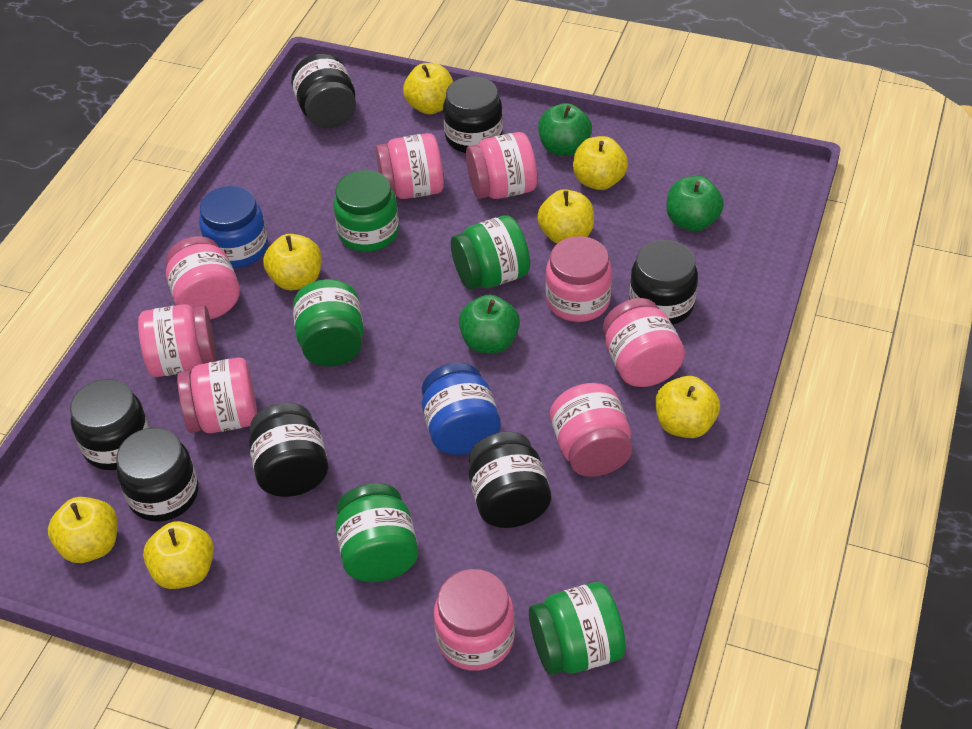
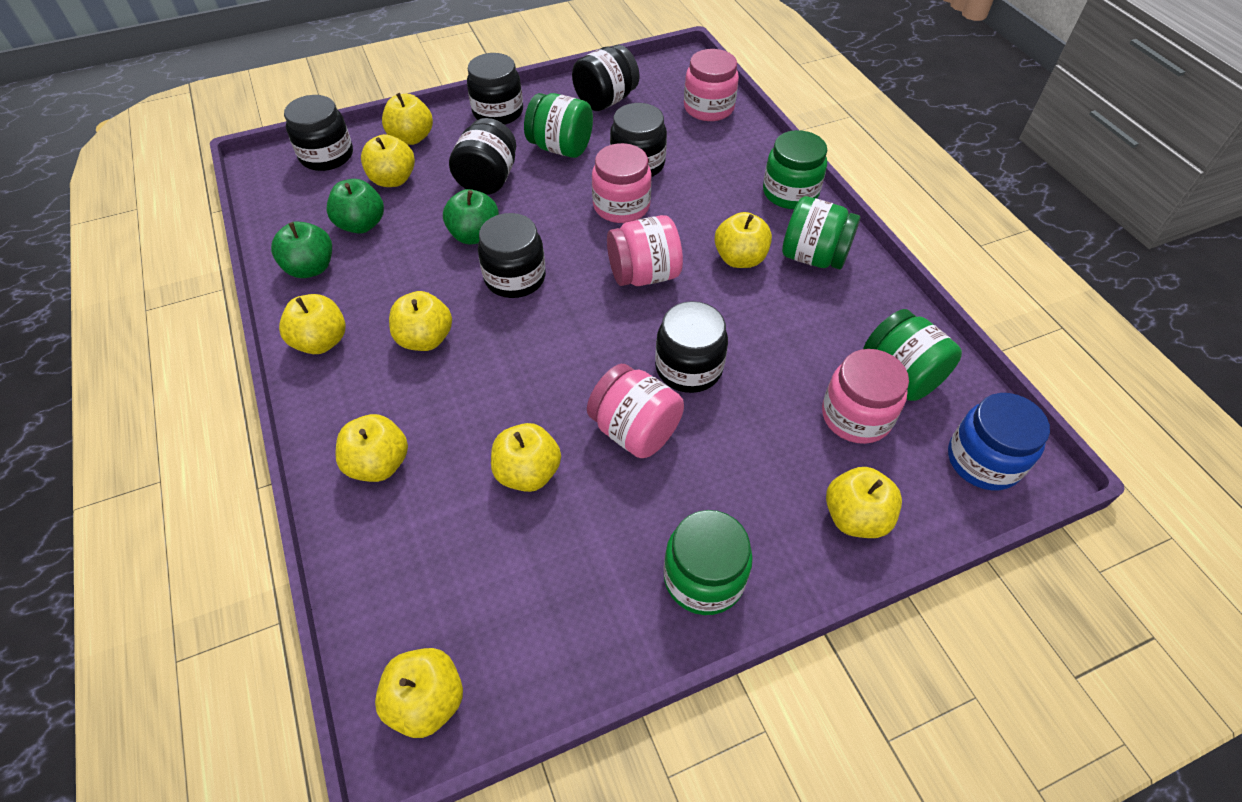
blue jar: 2 -> 1
pink jar: 9 -> 5
yellow apple: 7 -> 9

